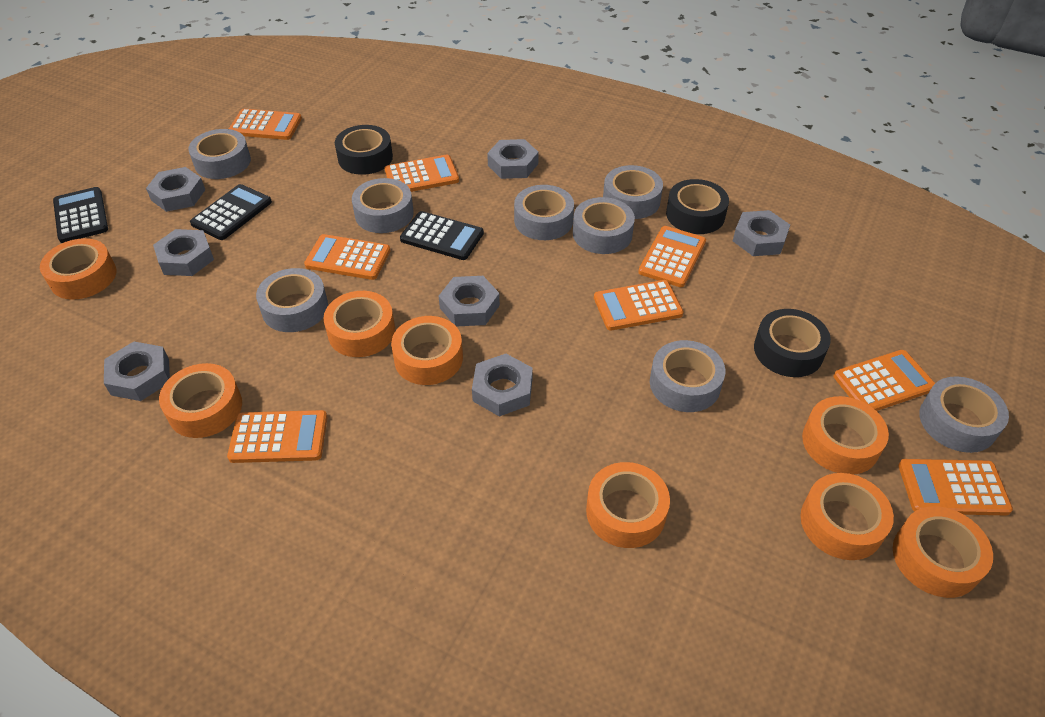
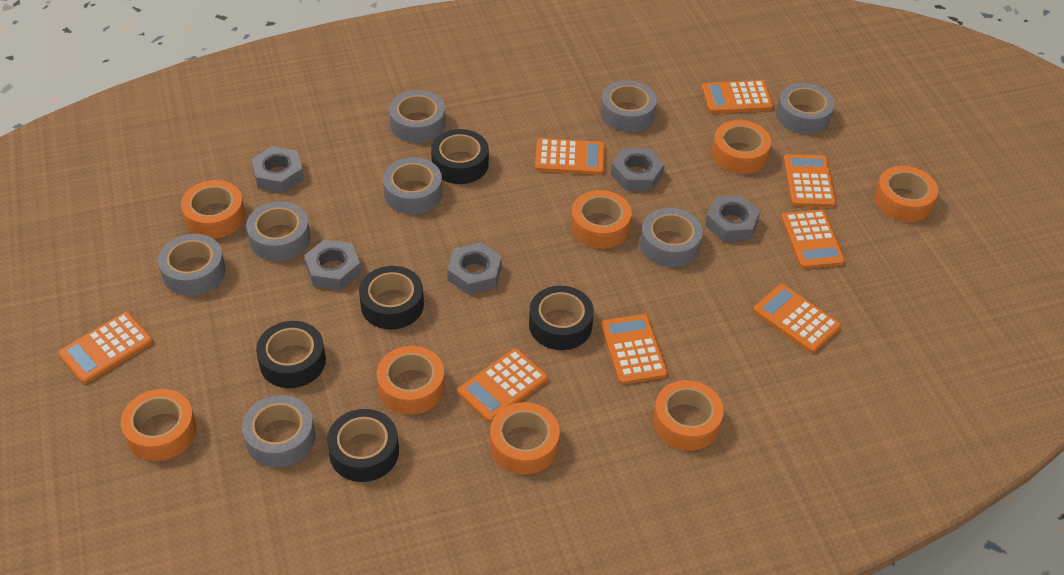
black calculator: 3 -> 0
black tape: 3 -> 5
grey nut: 7 -> 5

